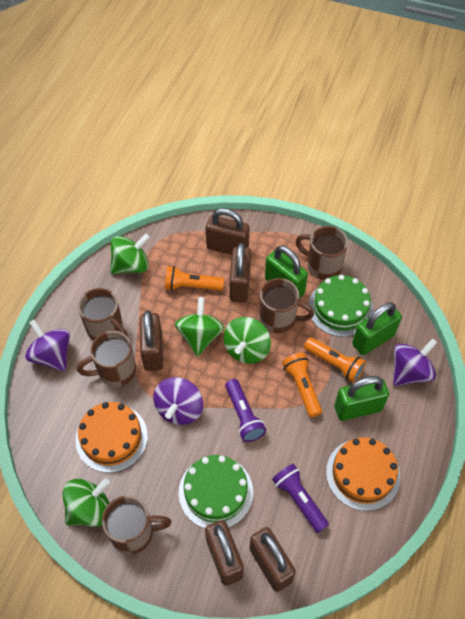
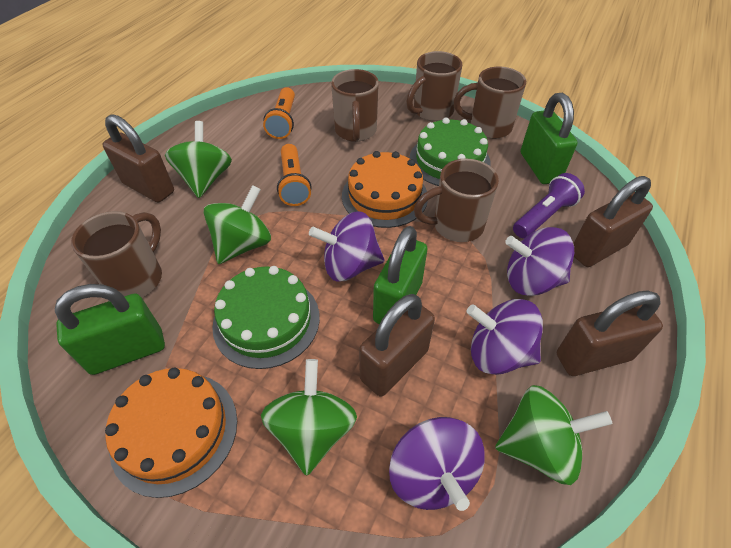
brown padlock: 5 -> 4
orange flashlight: 3 -> 2
purple flashlight: 2 -> 1
purple spinning top: 3 -> 4

